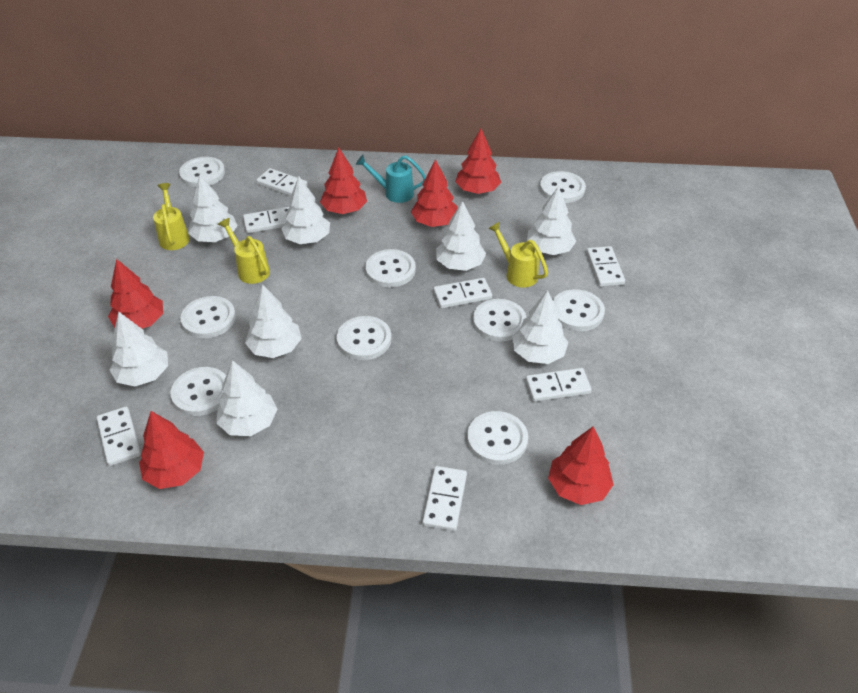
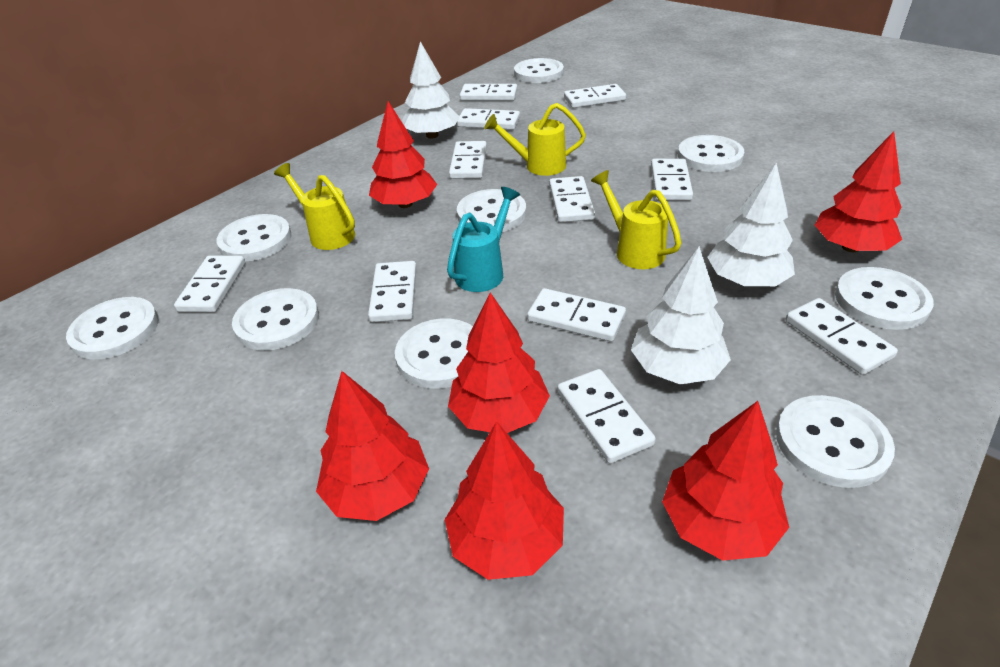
white domino: 7 -> 11
white tree: 8 -> 3

